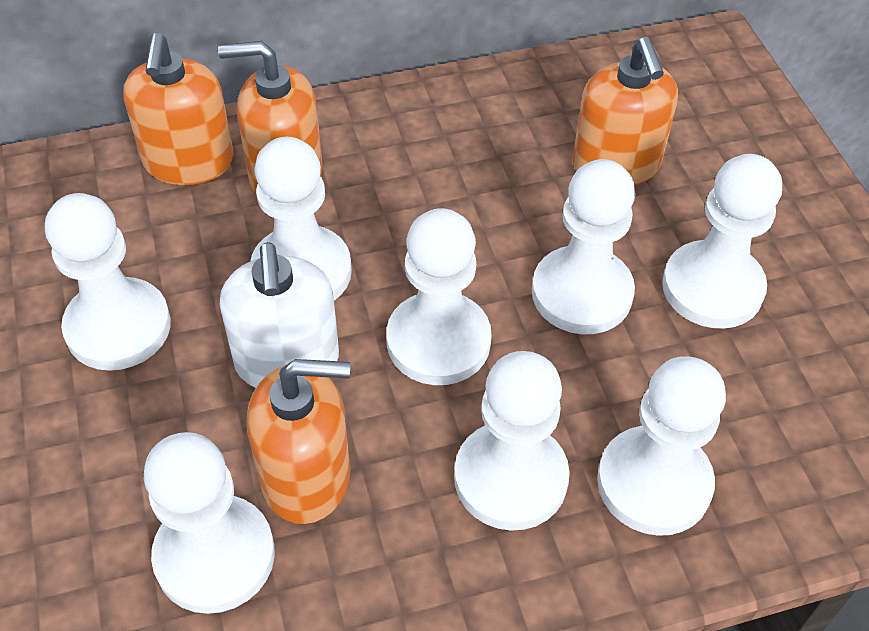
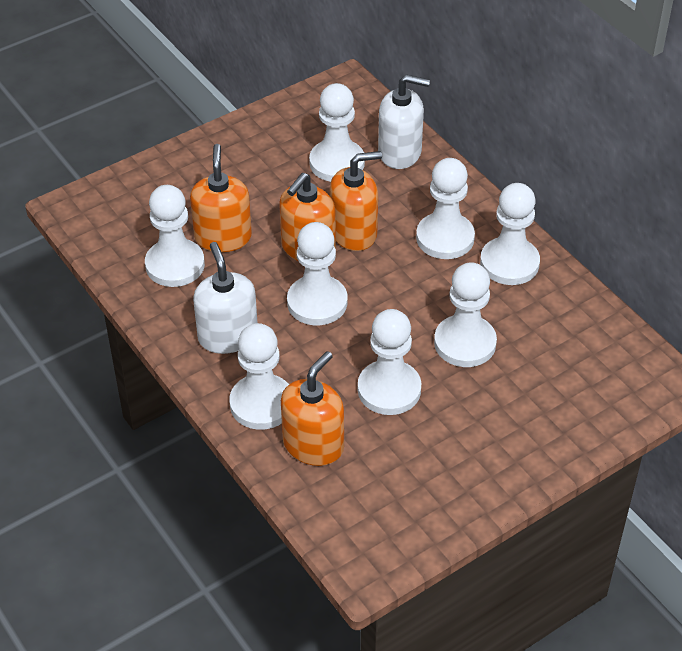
white soap dispenser: 1 -> 2

